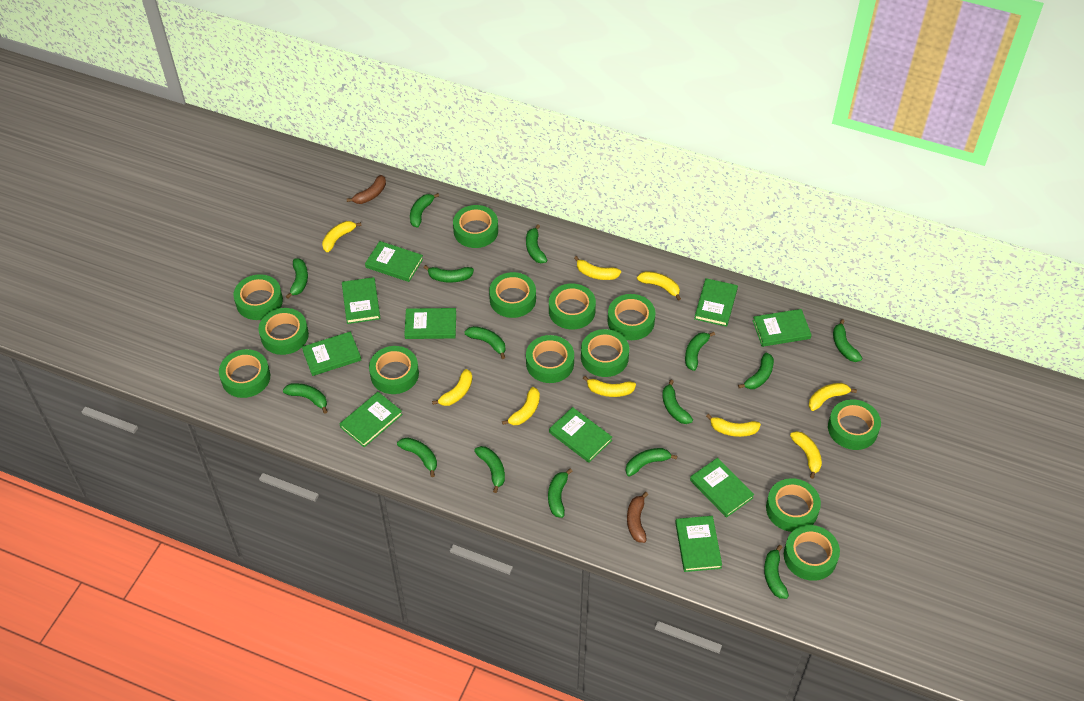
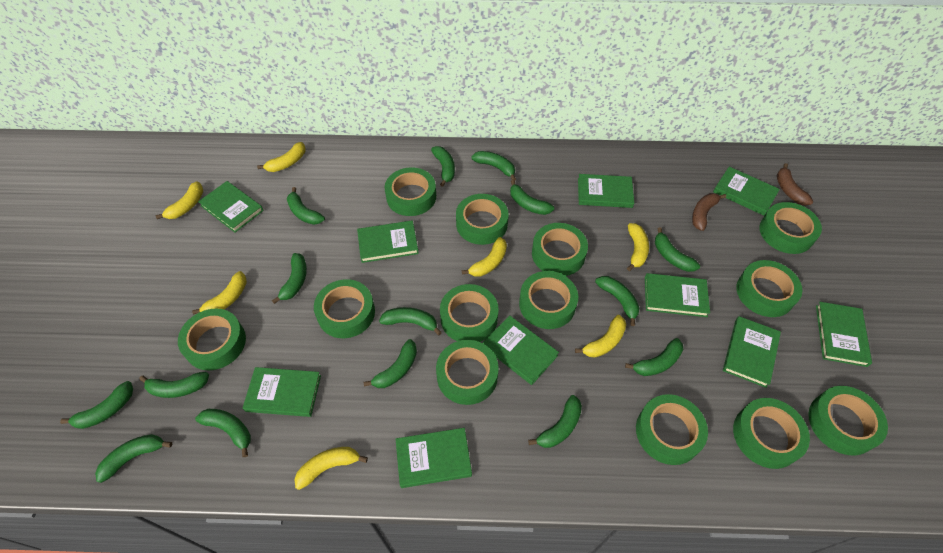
yellow banana: 9 -> 7

